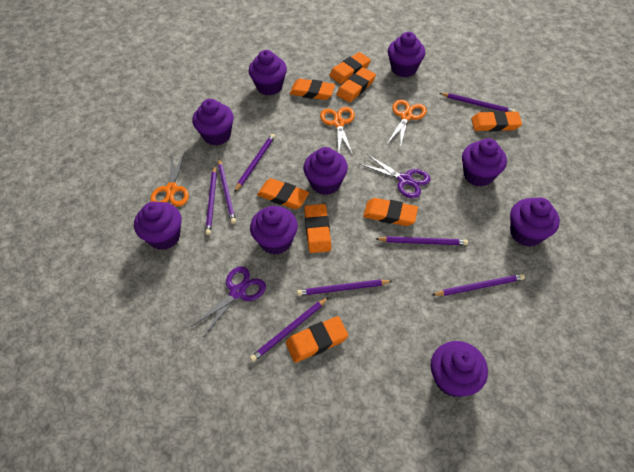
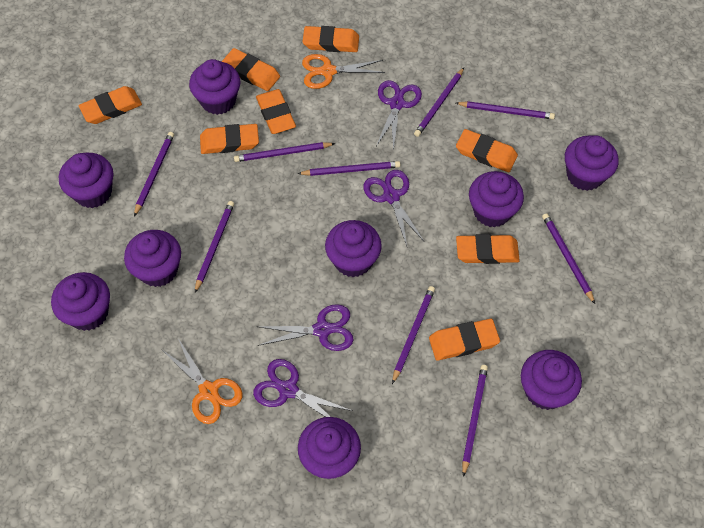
orange scissors: 3 -> 2
purple pencil: 8 -> 9
purple scissors: 2 -> 4

